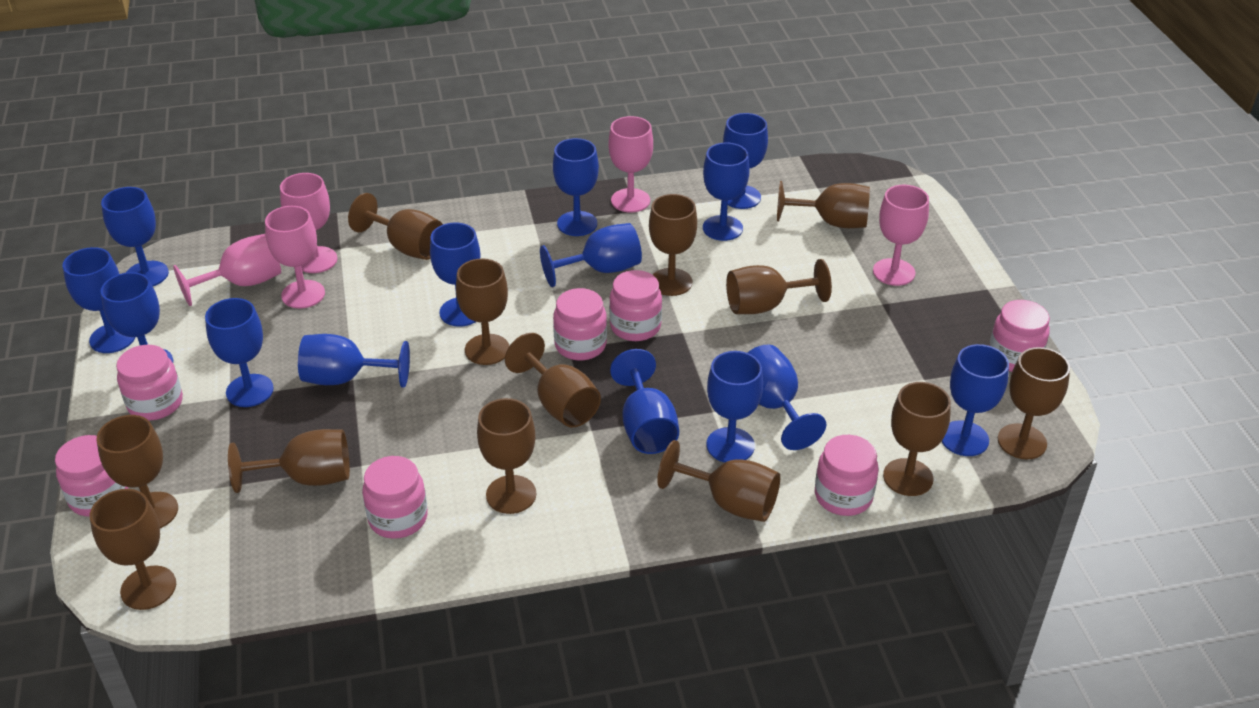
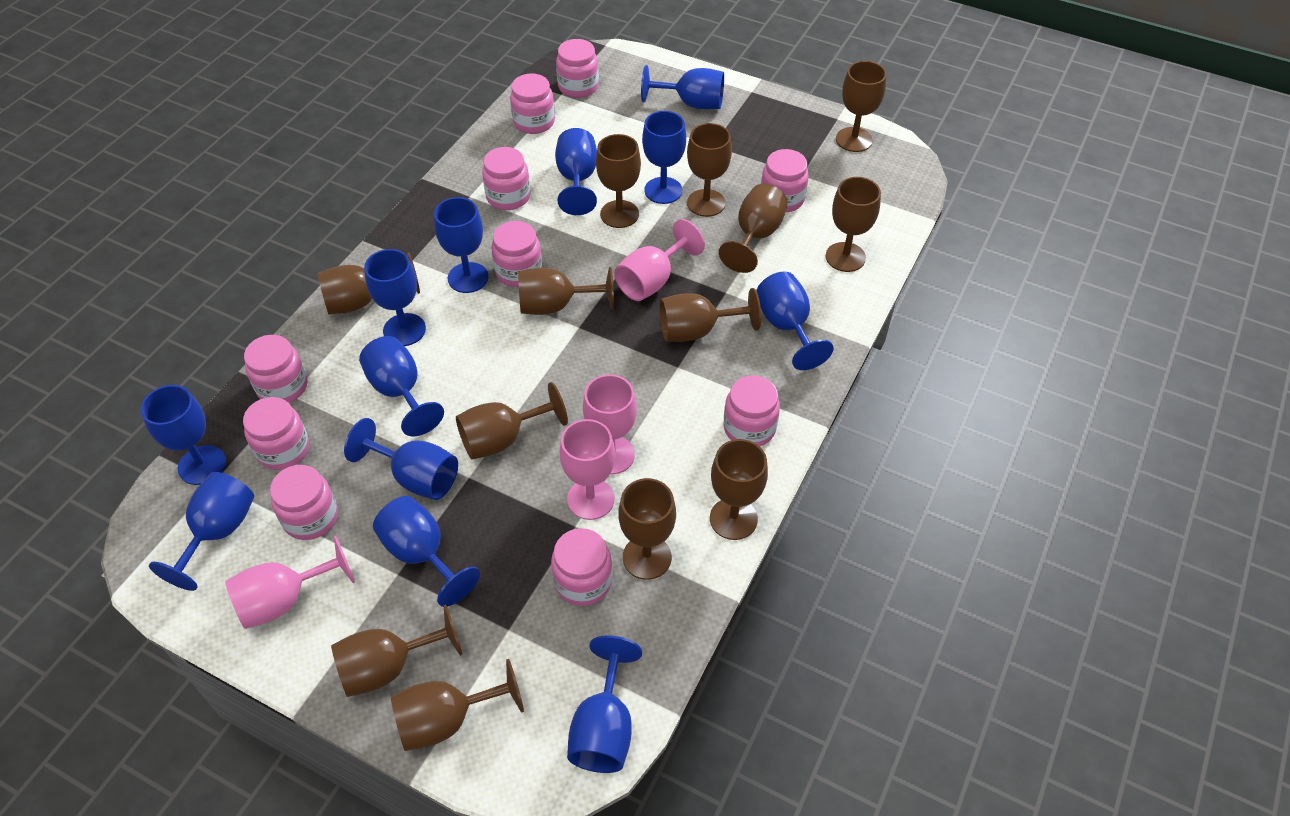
blue goblet: 14 -> 12
pink goblet: 5 -> 4
pink jar: 7 -> 10

